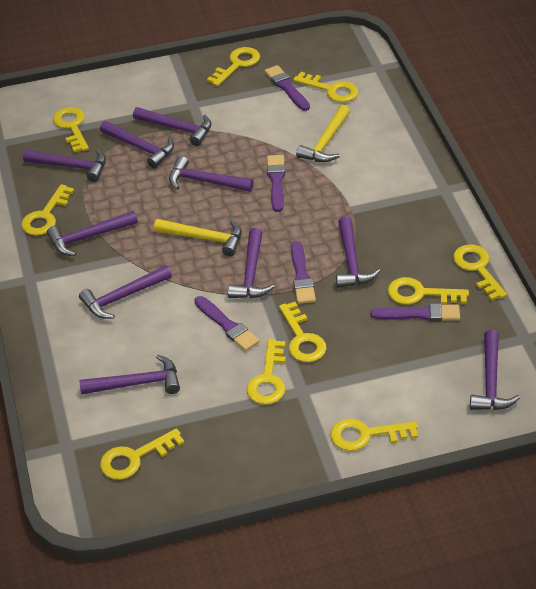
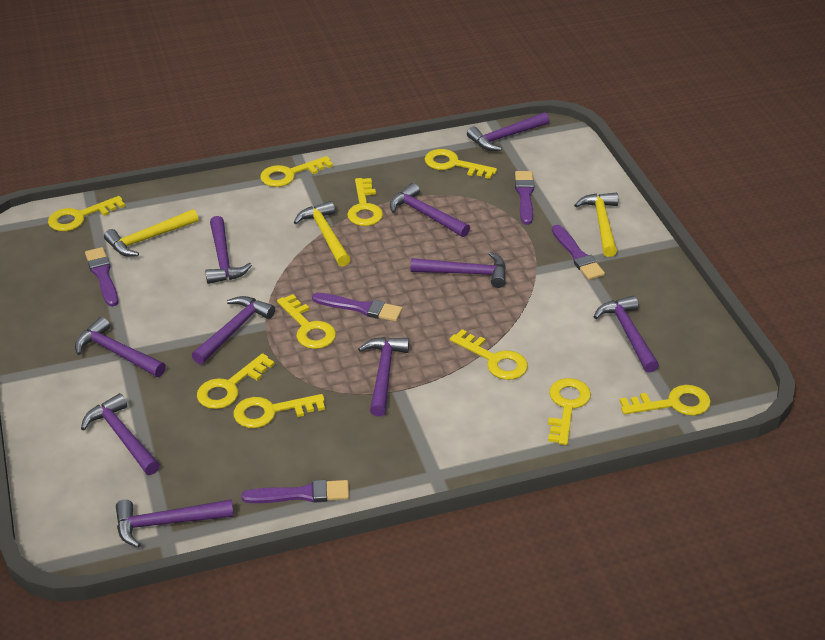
yellow hammer: 2 -> 3

